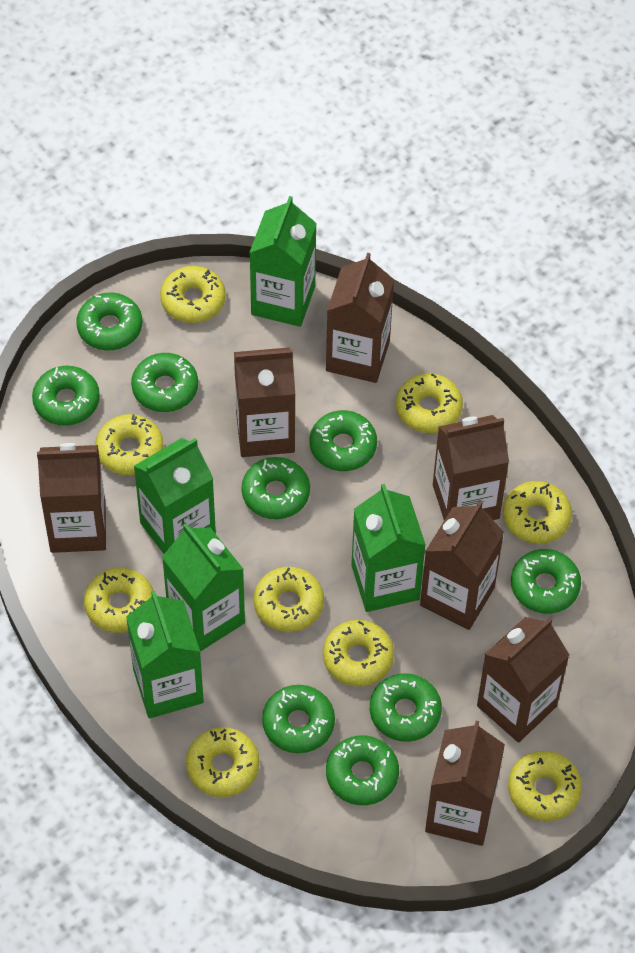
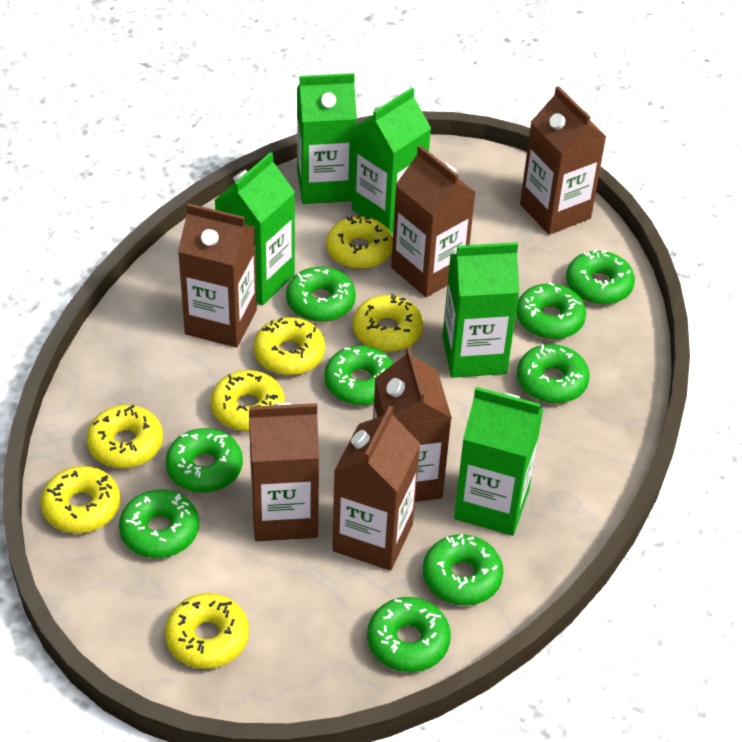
brown carton: 7 -> 6
yellow donut: 9 -> 7

